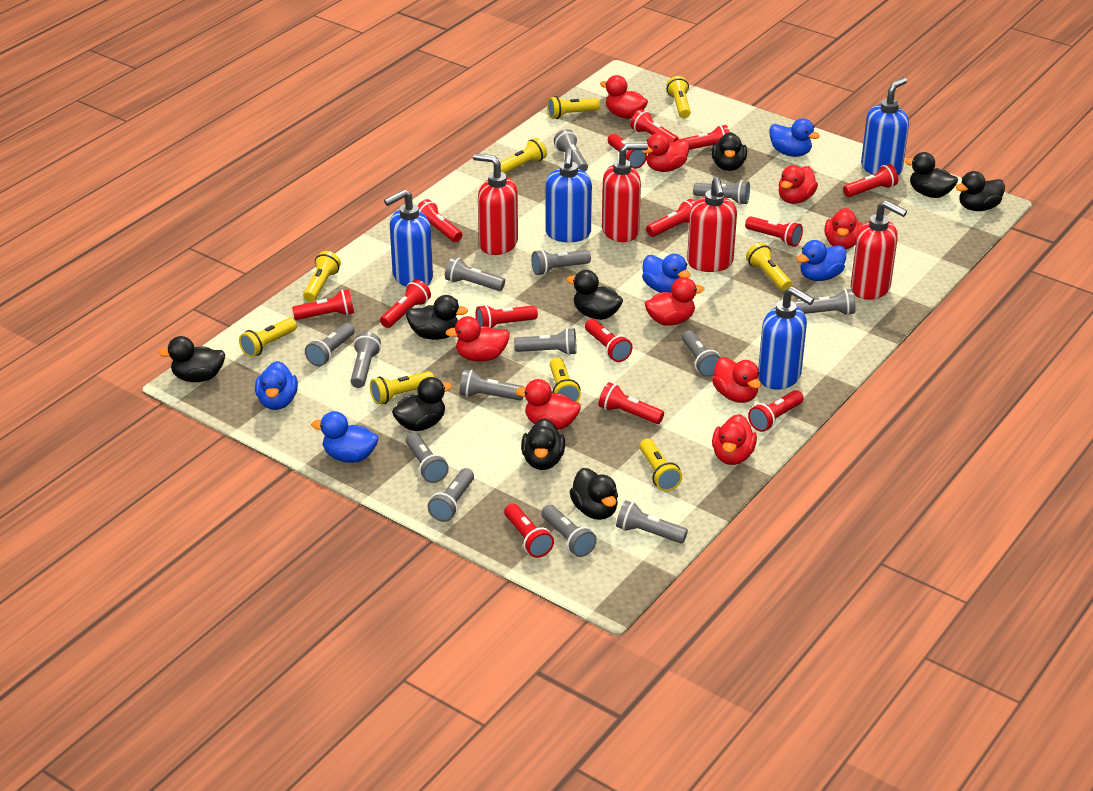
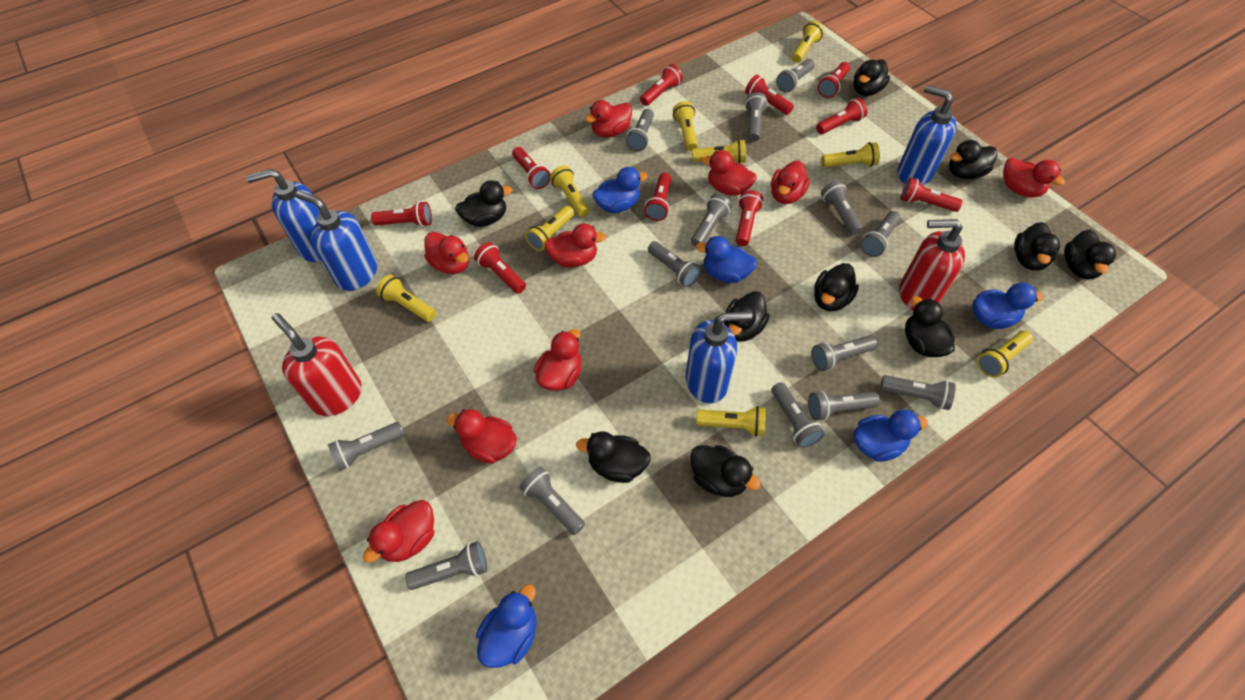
black duck: 9 -> 10
red flashlight: 14 -> 10
red soap dispenser: 4 -> 2

